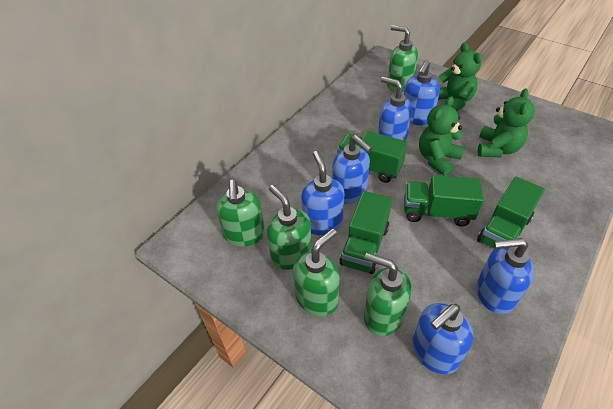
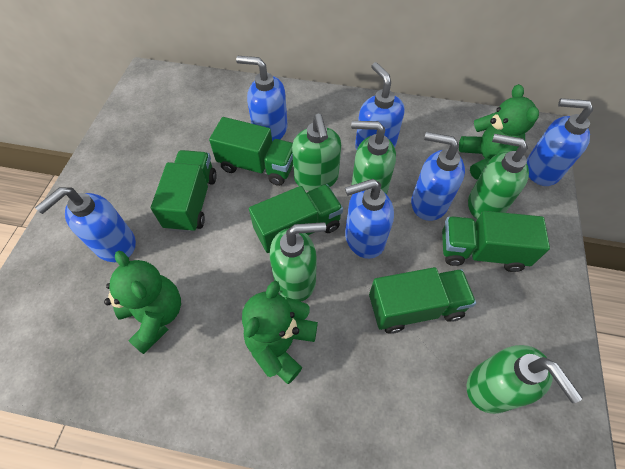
green truck: 4 -> 5

